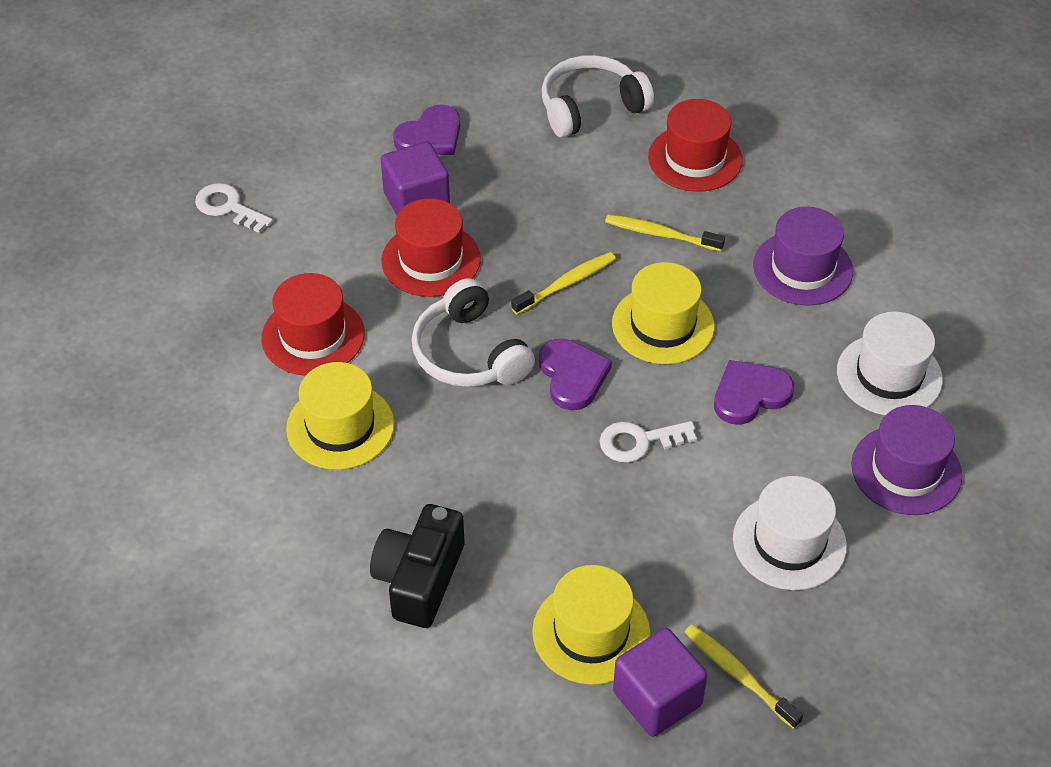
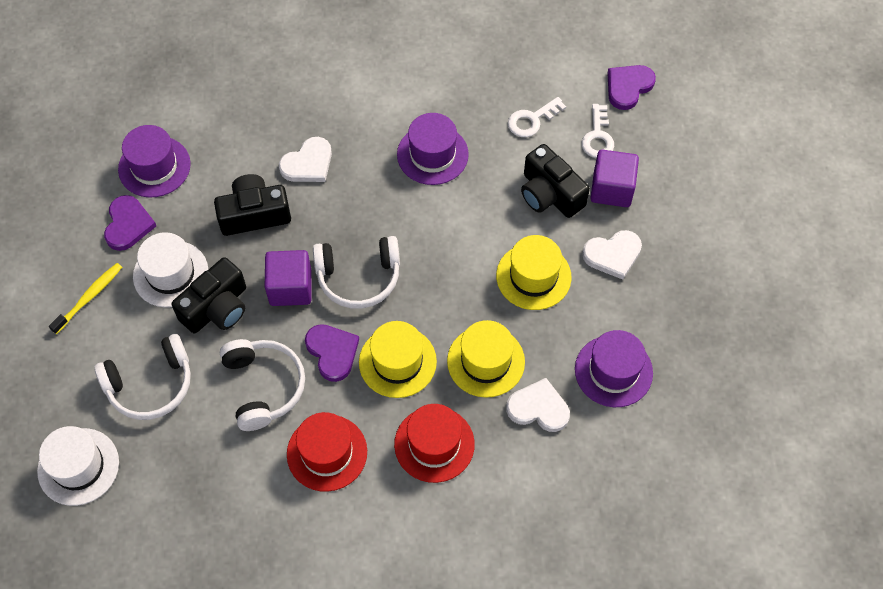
black camera: 1 -> 3
purple hat: 2 -> 3
red hat: 3 -> 2
white headphones: 2 -> 3
white heart: 0 -> 3
yellow toothbrush: 3 -> 1

